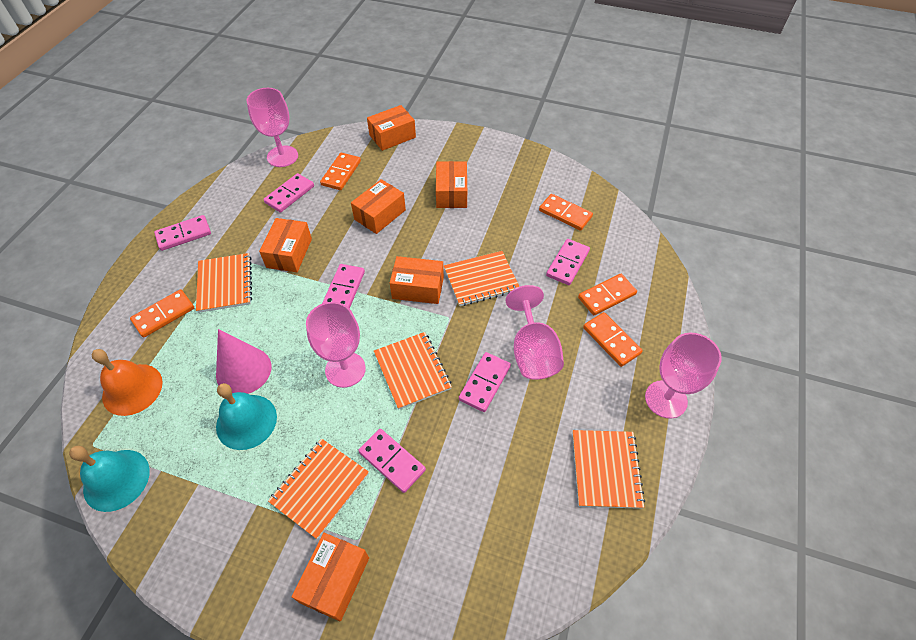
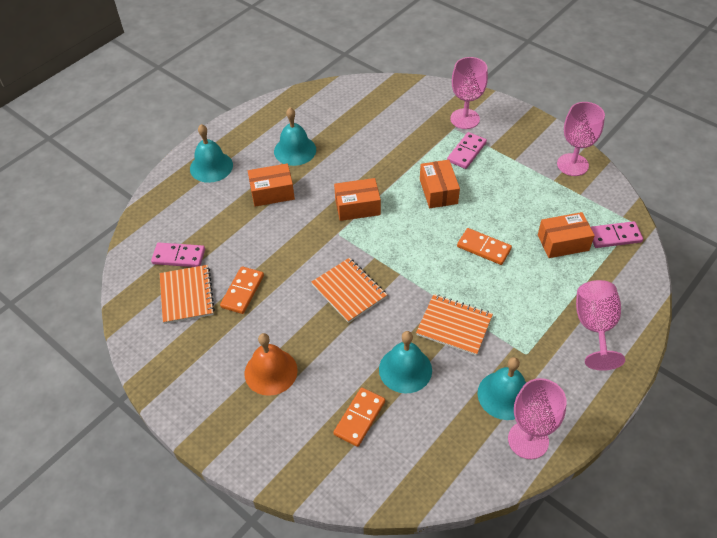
orange box: 6 -> 4
orange domino: 5 -> 3
orange notebook: 5 -> 3
pink cone: 1 -> 0
pink domino: 6 -> 3
turquoise bell: 2 -> 4

